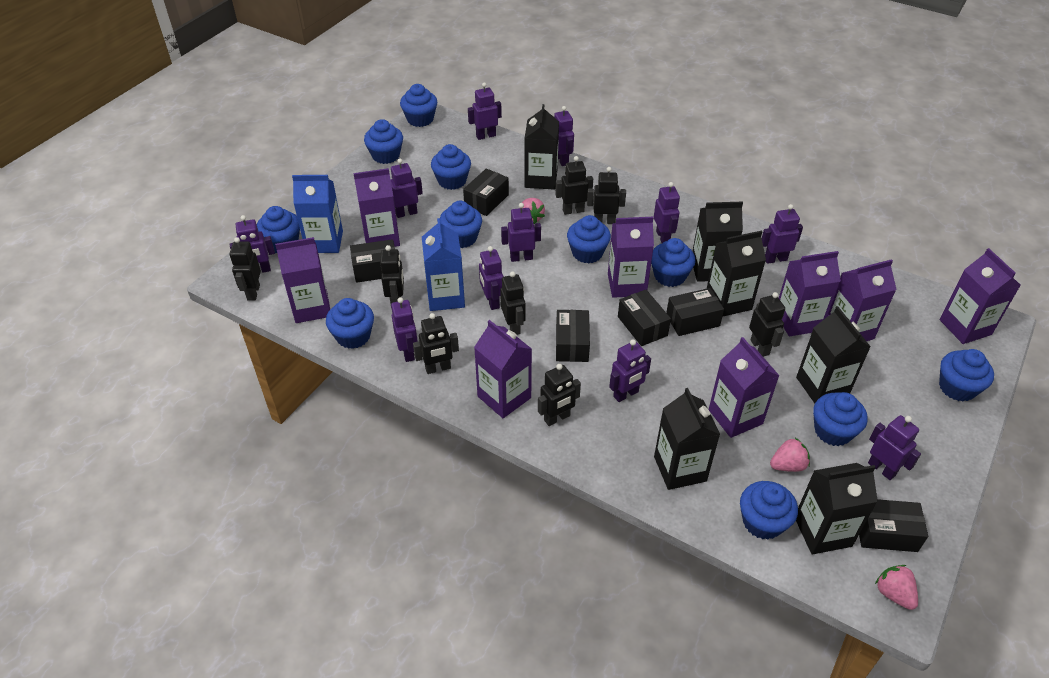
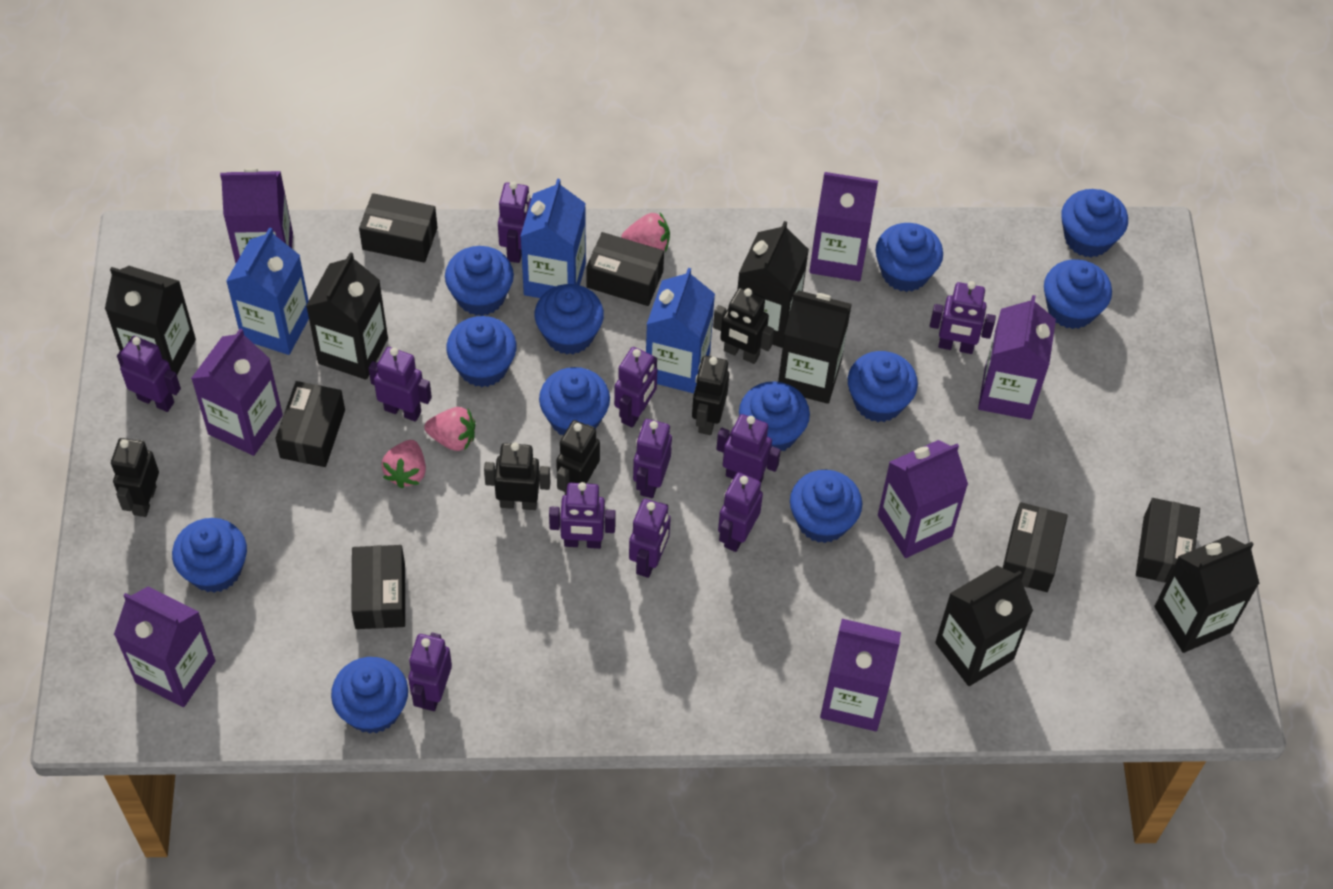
black robot: 8 -> 5
blue carton: 2 -> 3
blue cupcake: 11 -> 12
purple carton: 8 -> 7

